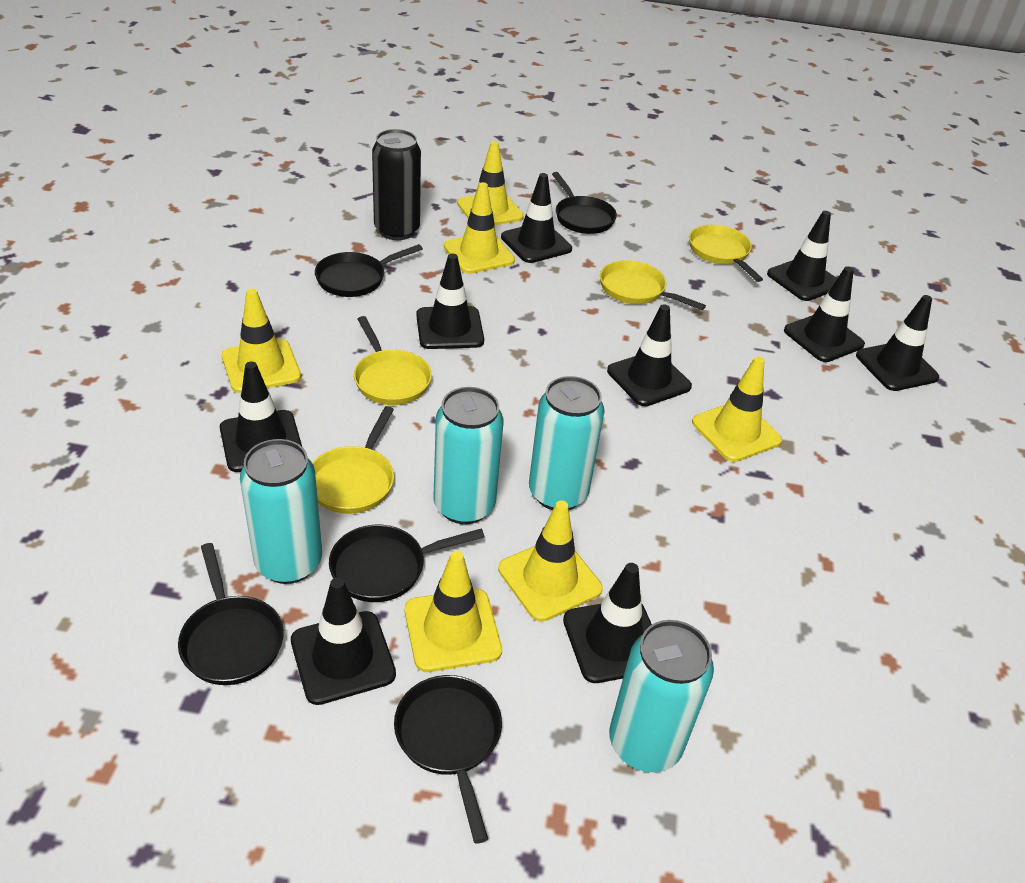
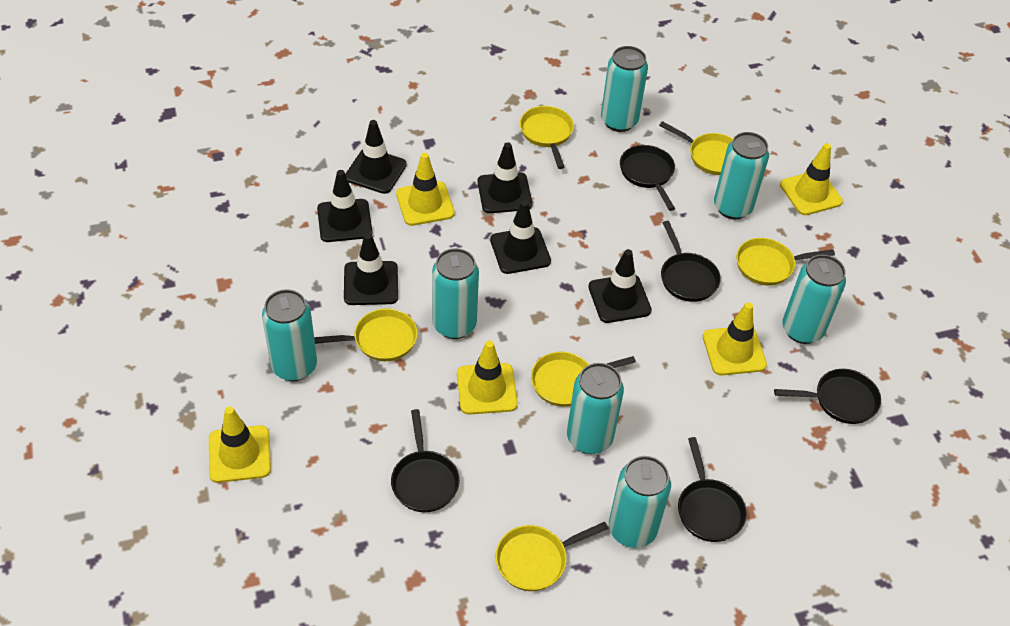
black can: 1 -> 0
black traffic cone: 9 -> 6
turquoise can: 4 -> 7
yellow pan: 4 -> 6
yellow traffic cone: 6 -> 5

